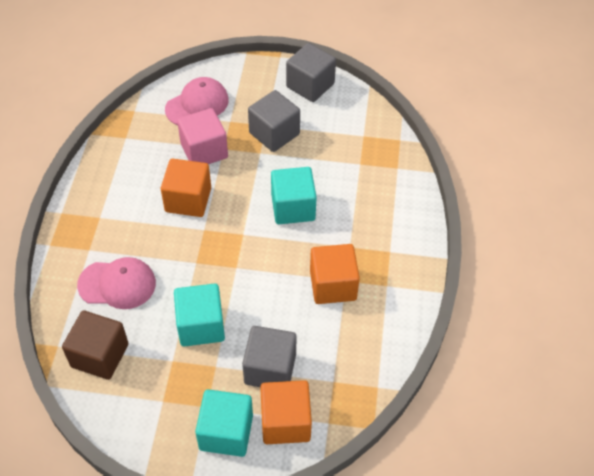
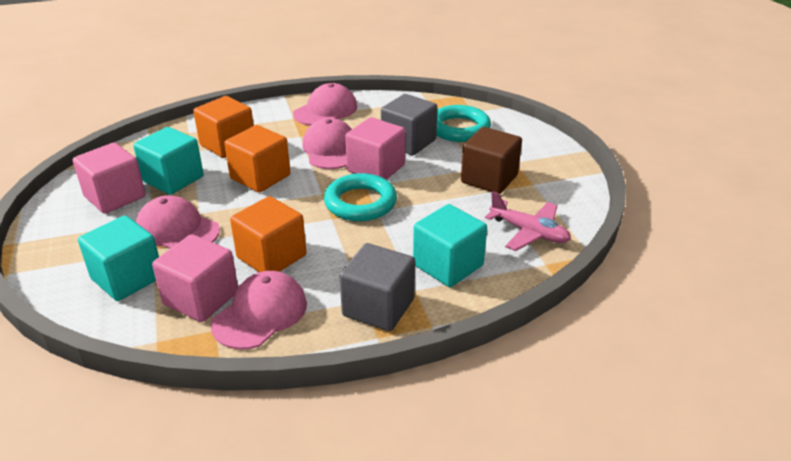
grey cube: 3 -> 2
pink cap: 2 -> 4
pink cube: 1 -> 3
pink plane: 0 -> 1
turquoise ring: 0 -> 2

